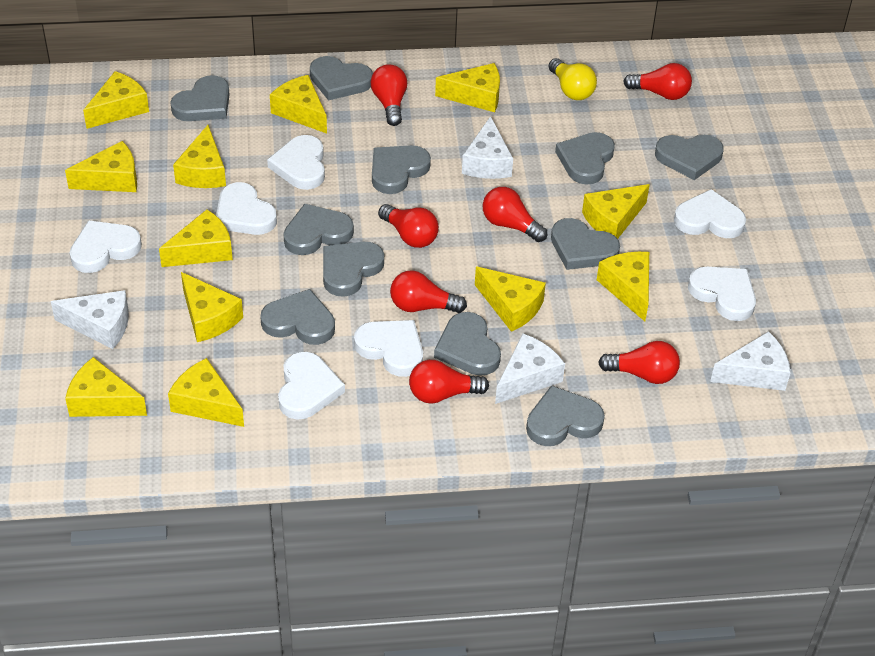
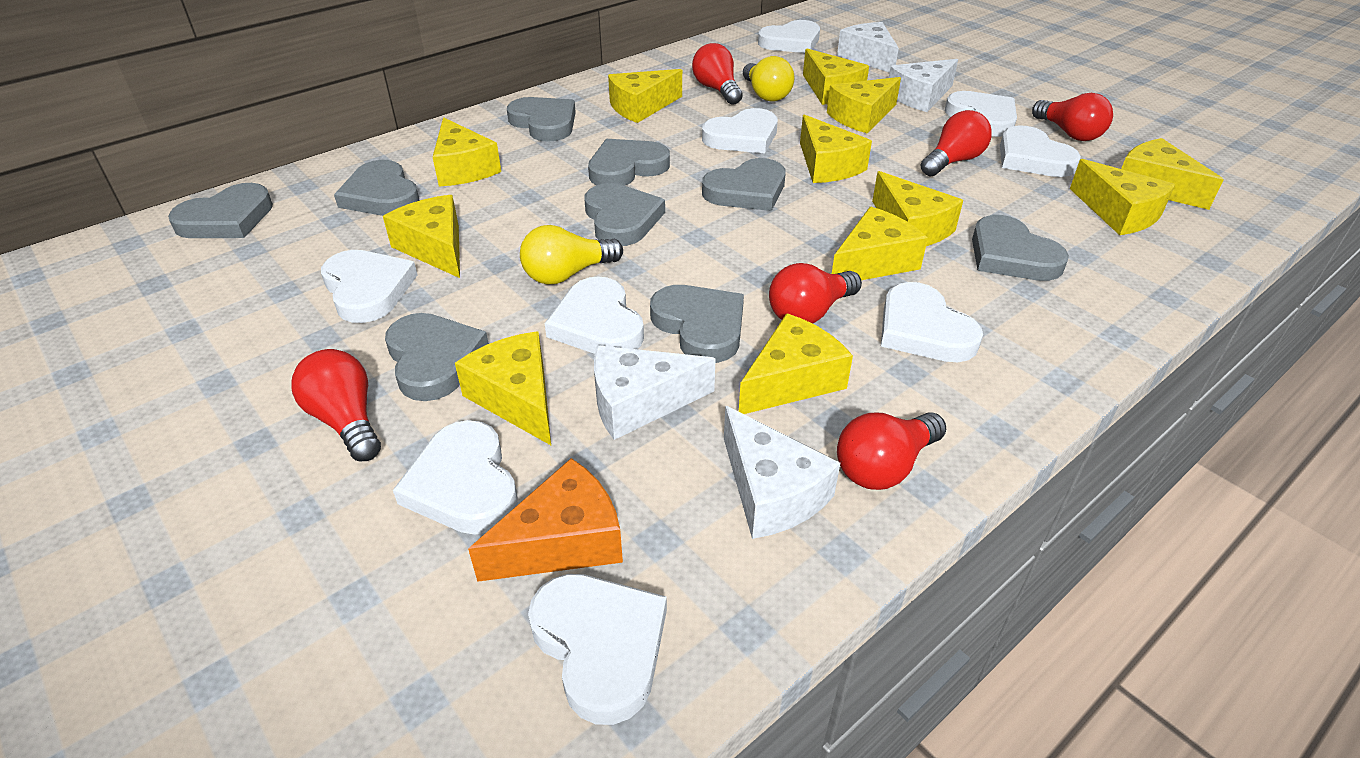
grey heart: 11 -> 9
orange cheese: 0 -> 1
red light bulb: 7 -> 6
white heart: 7 -> 9
yellow light bulb: 1 -> 2

